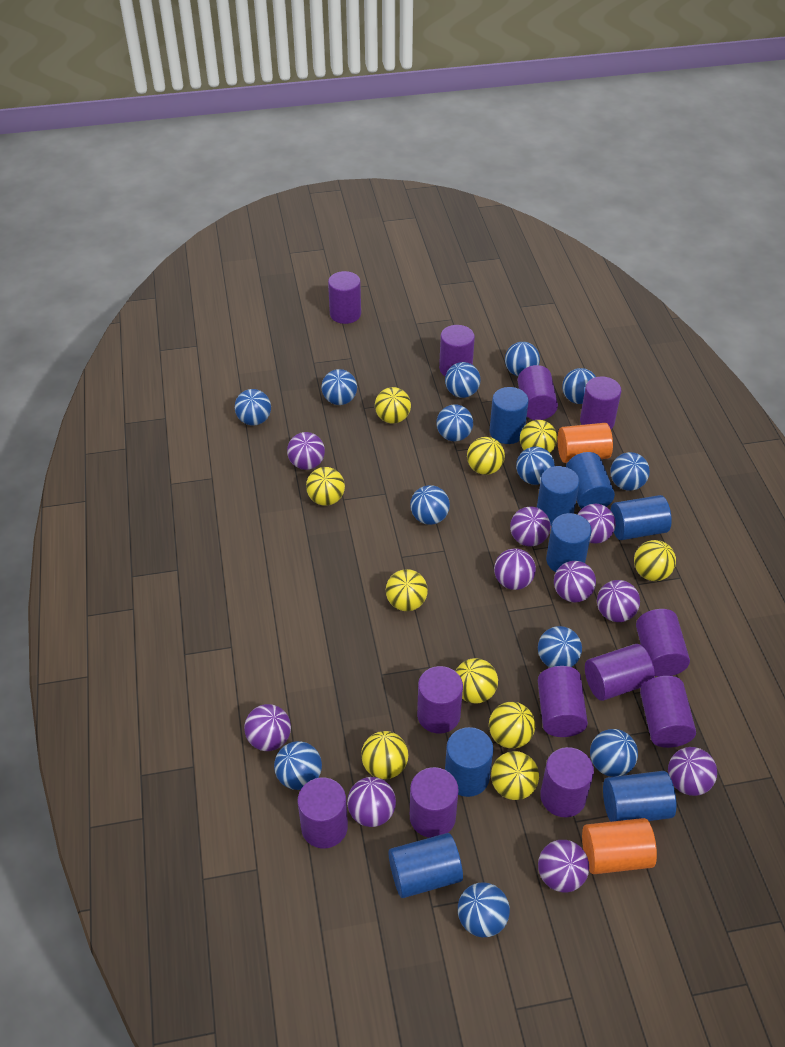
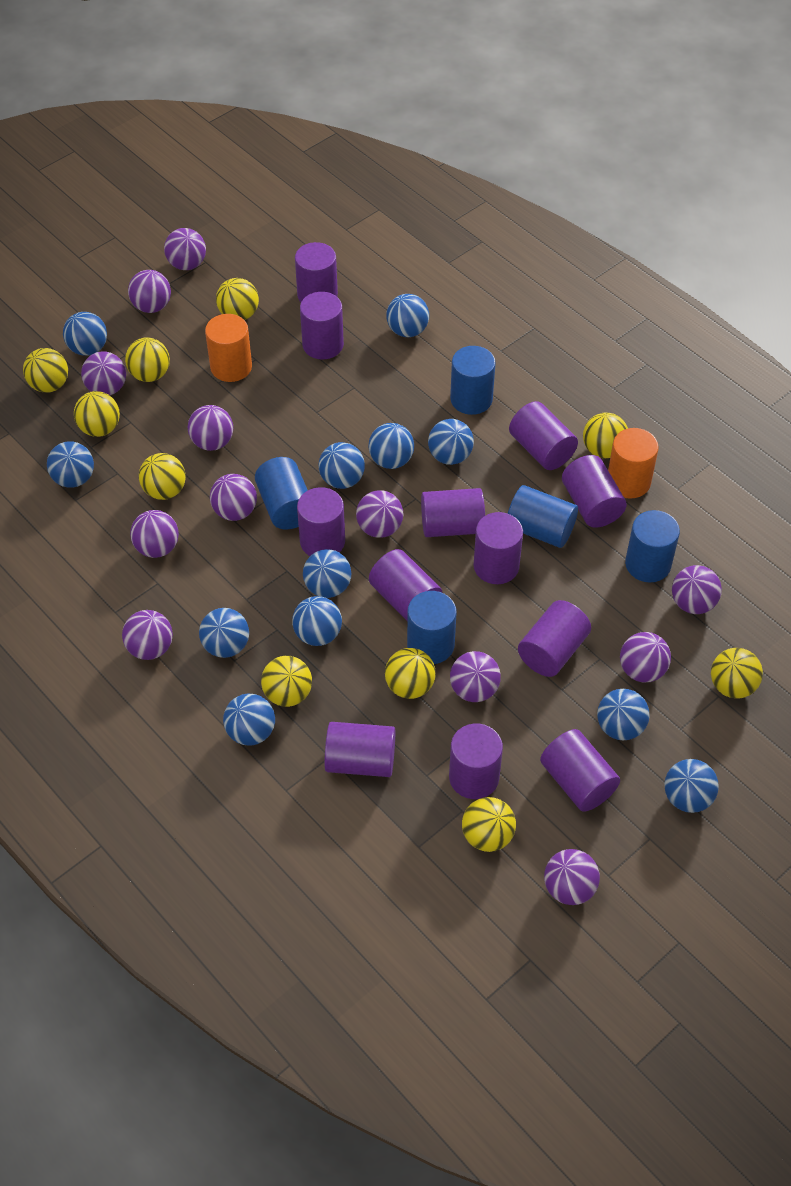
blue ball: 13 -> 12
blue cylinder: 8 -> 5
purple ball: 10 -> 12

